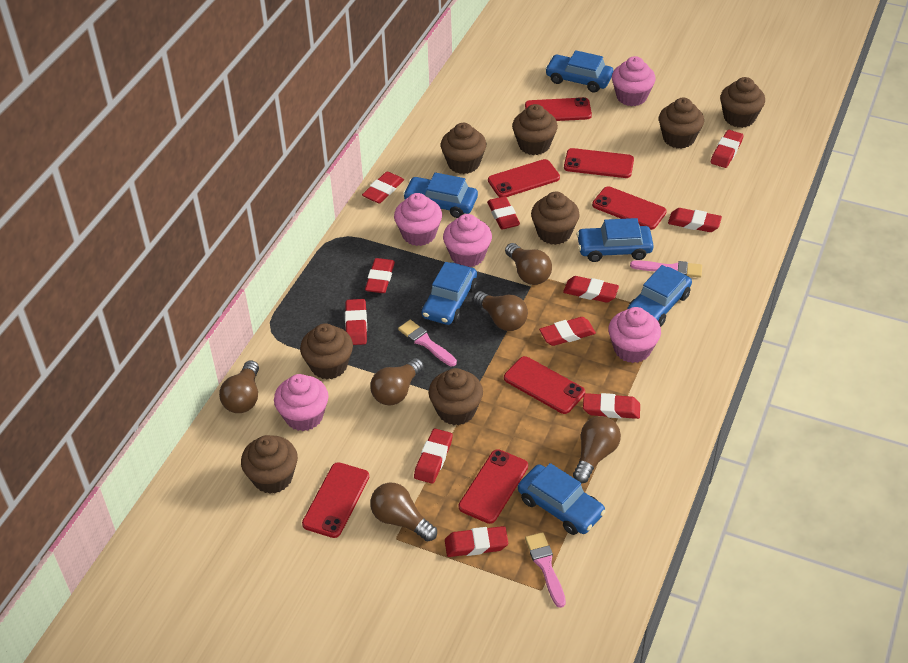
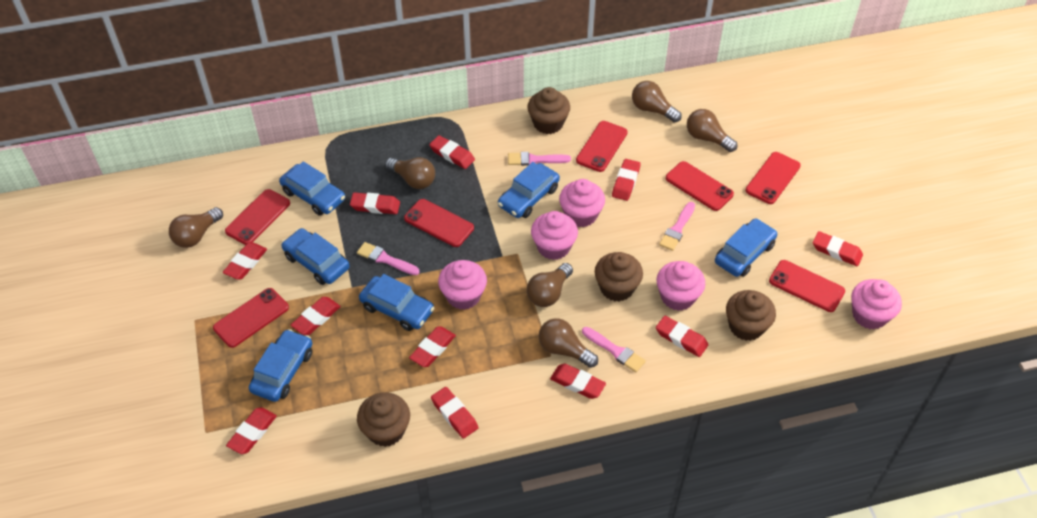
brown cupcake: 8 -> 4
pink brush: 3 -> 4

